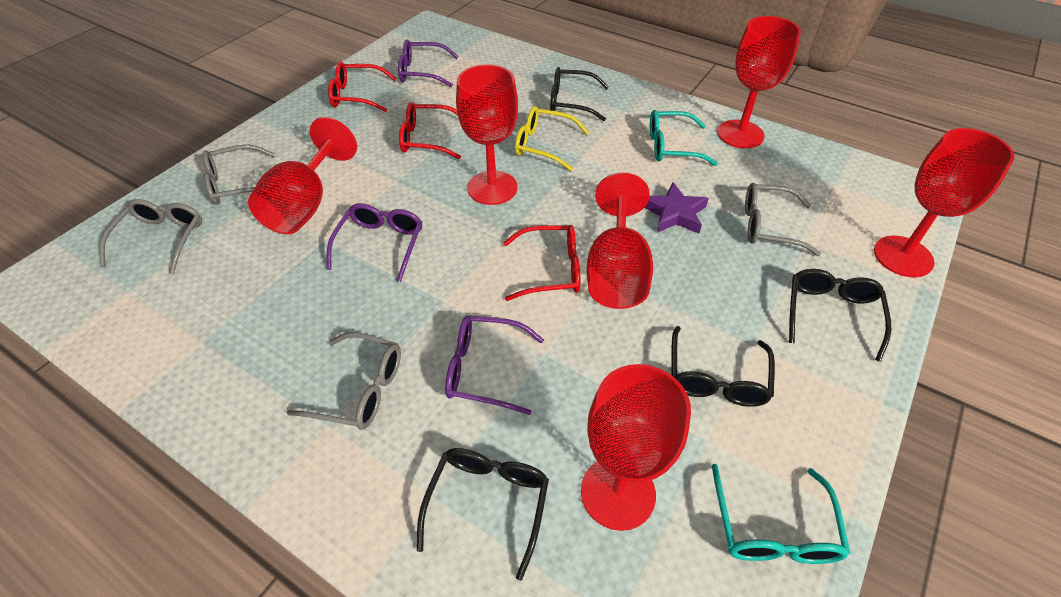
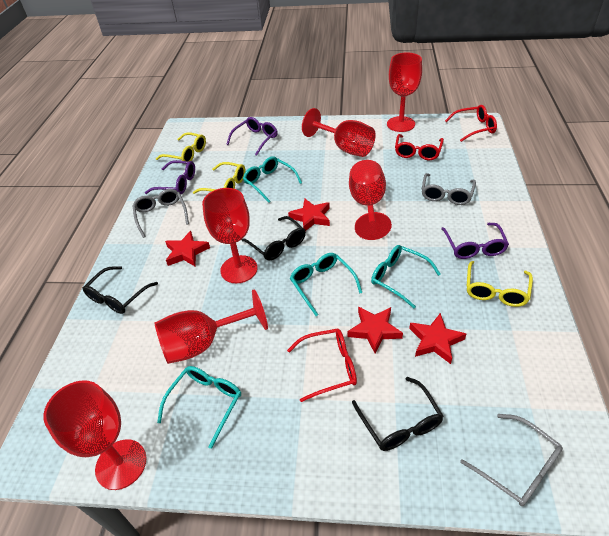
black glasses: 4 -> 3
grey glasses: 4 -> 3
purple star: 1 -> 0
red star: 0 -> 4
turquoise glasses: 2 -> 4
yellow glasses: 1 -> 3

